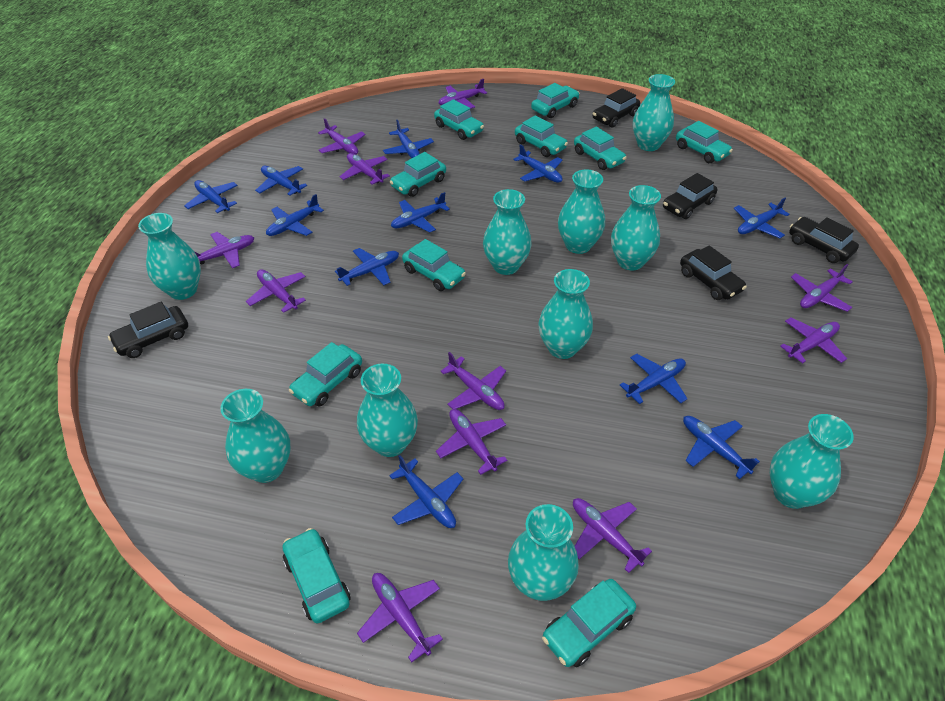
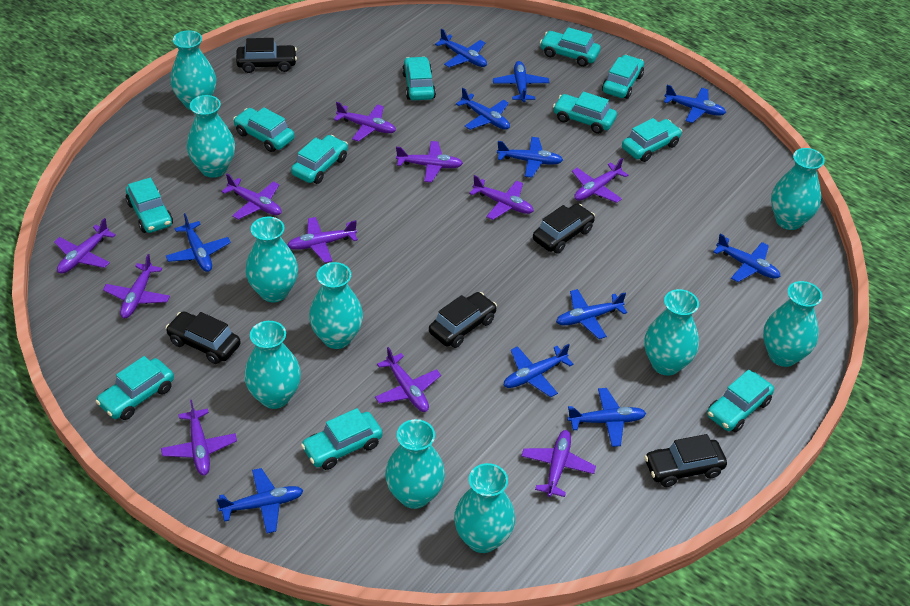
turquoise car: 10 -> 11

